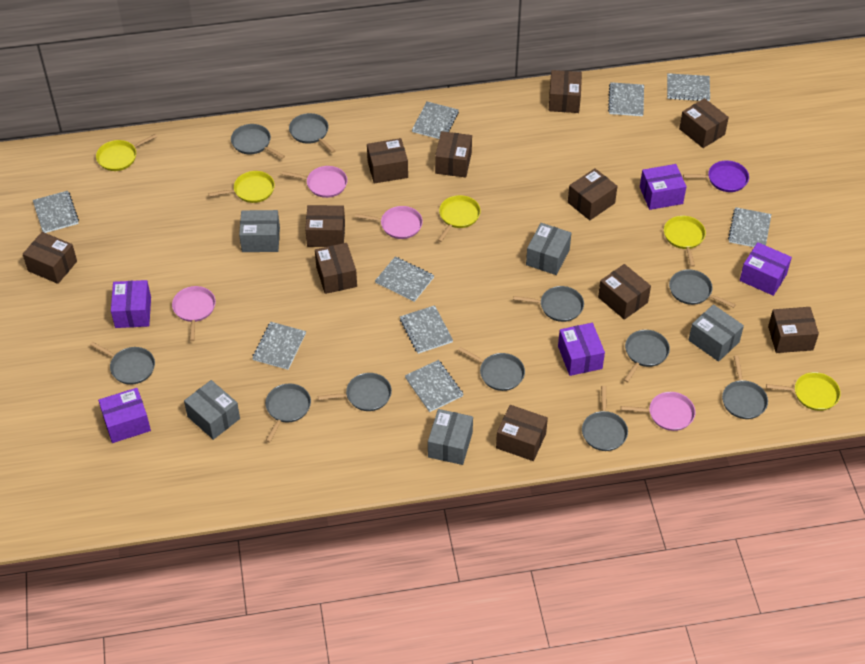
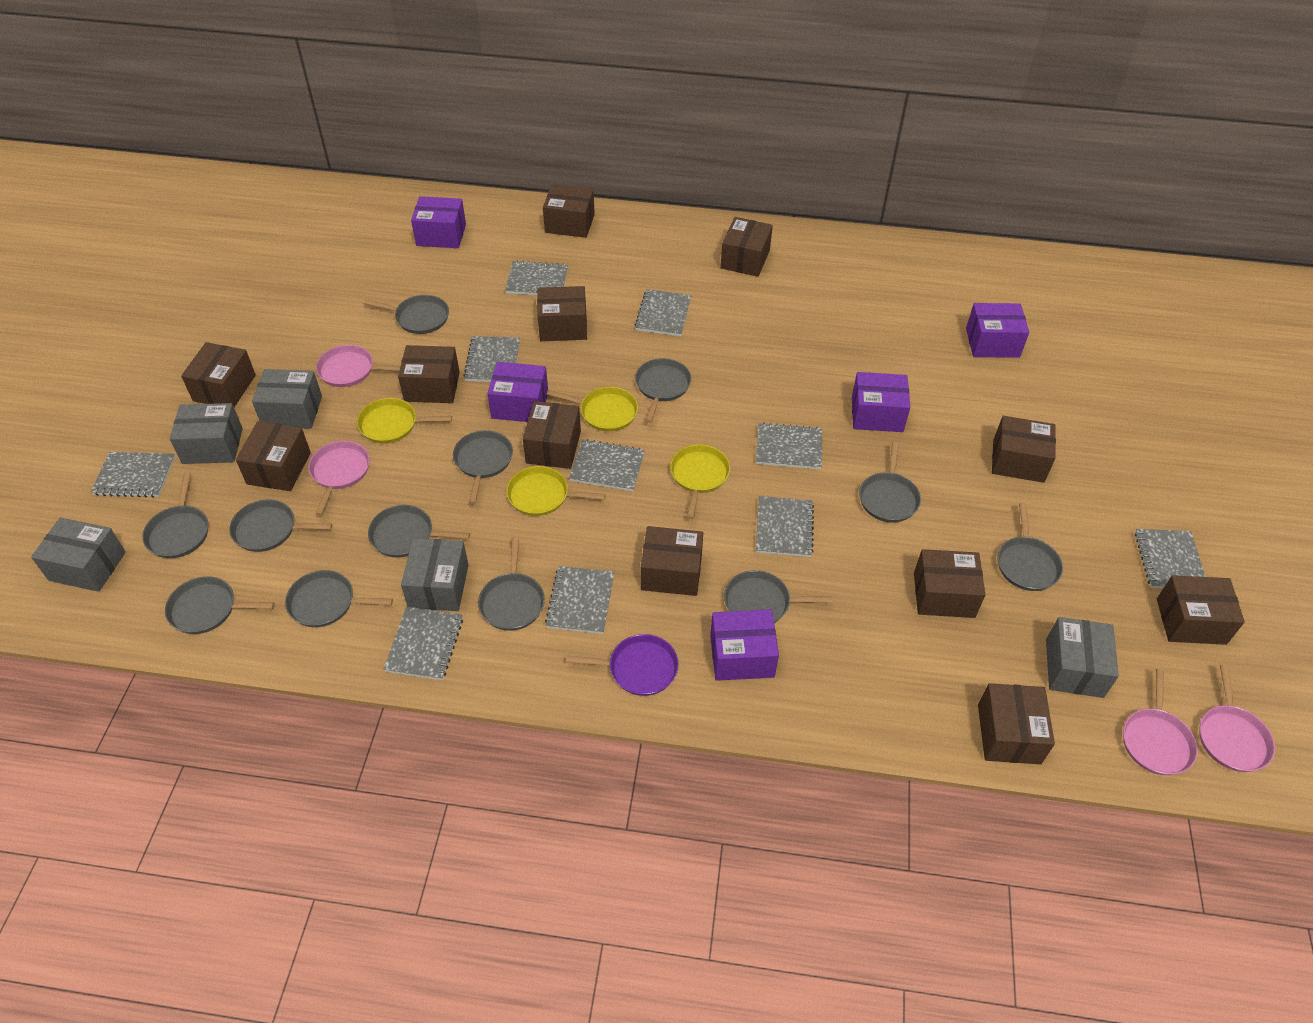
brown box: 11 -> 12
grey notebook: 9 -> 10
grey pan: 11 -> 12
yellow pan: 5 -> 4

